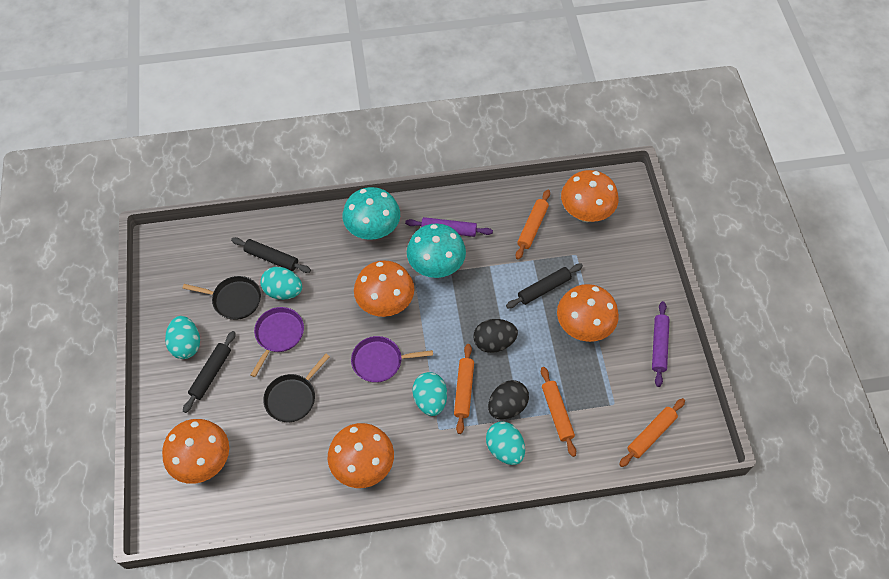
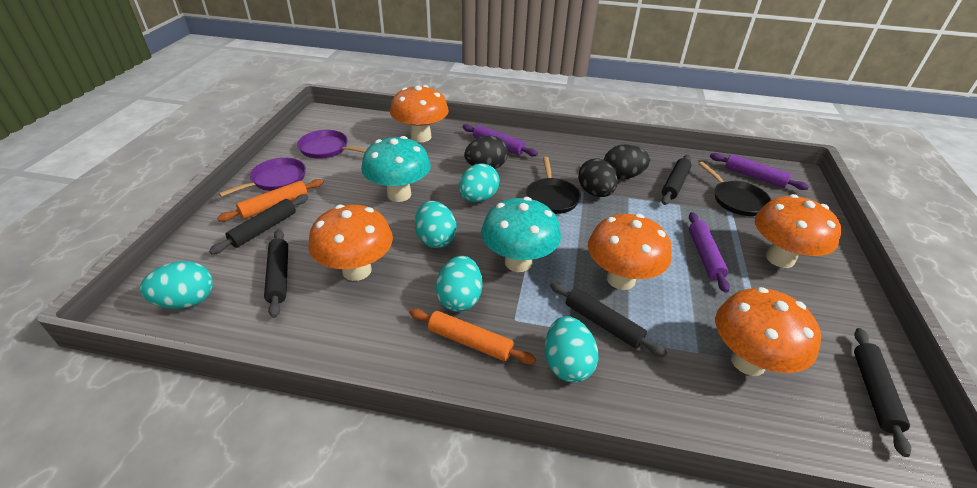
black egg: 2 -> 3
black rolling pin: 3 -> 5
orange rolling pin: 4 -> 2
purple rolling pin: 2 -> 3
turquoise egg: 4 -> 5

